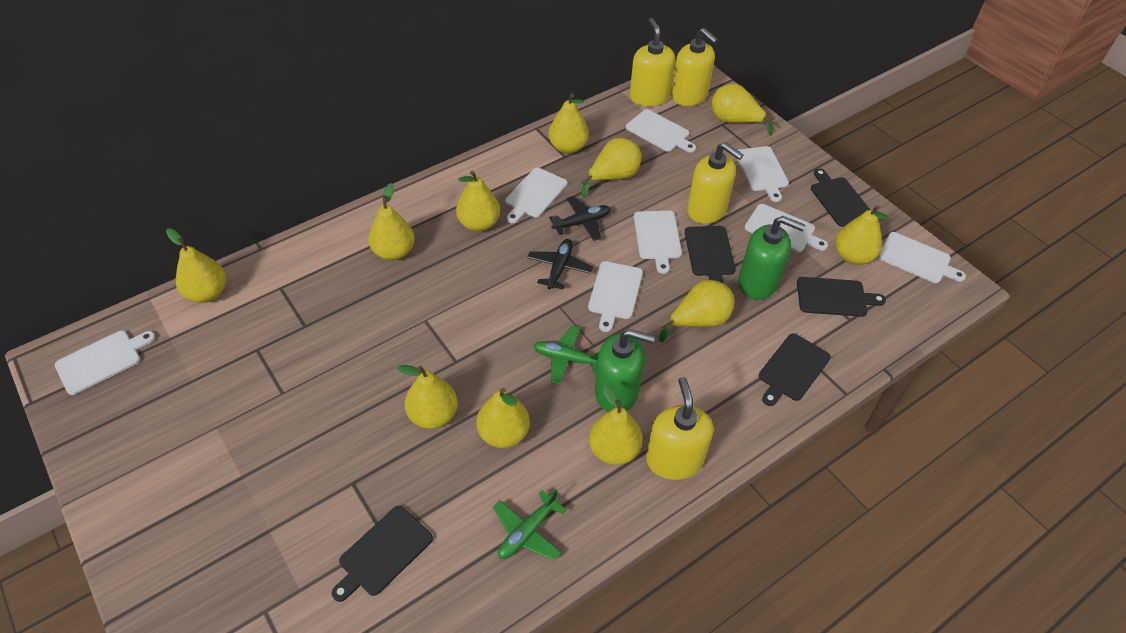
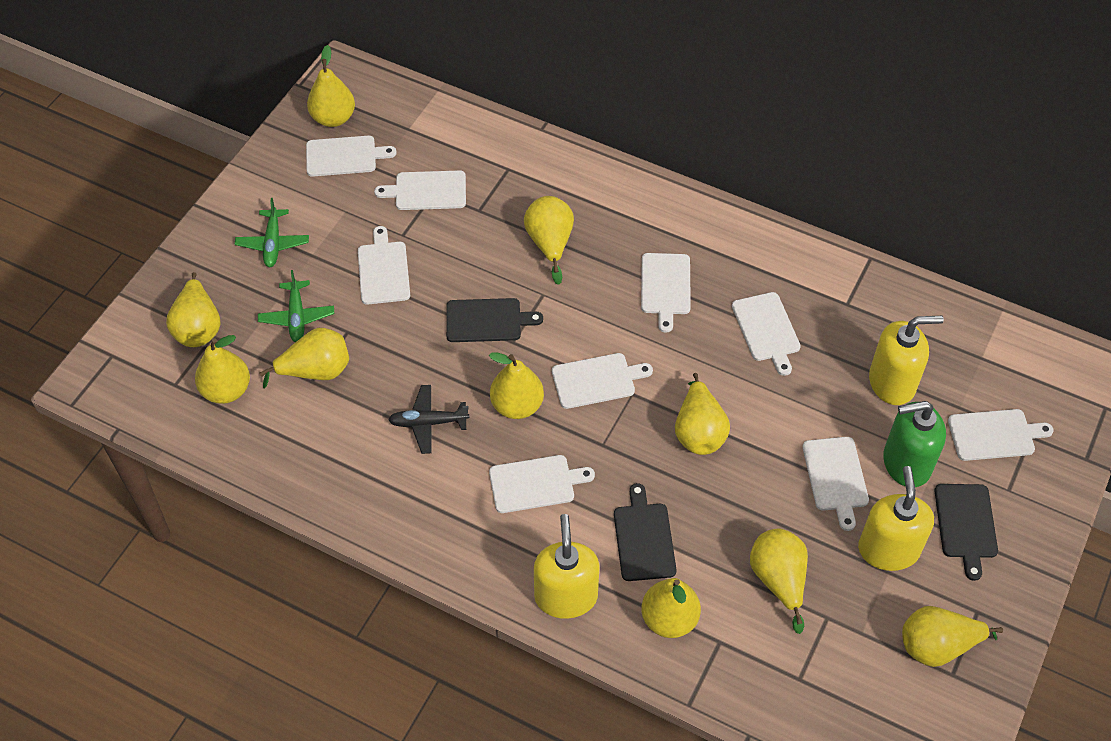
black cutting board: 5 -> 3
black plane: 2 -> 1
green soap dispenser: 2 -> 1
white cutting board: 8 -> 9
yellow pear: 11 -> 10
yellow soap dispenser: 4 -> 3

